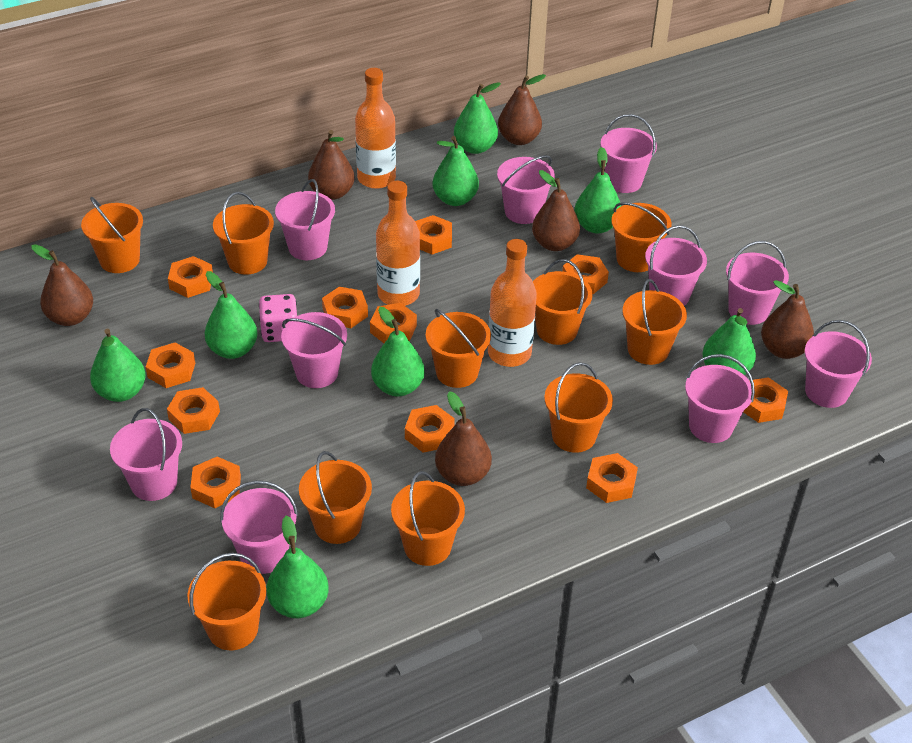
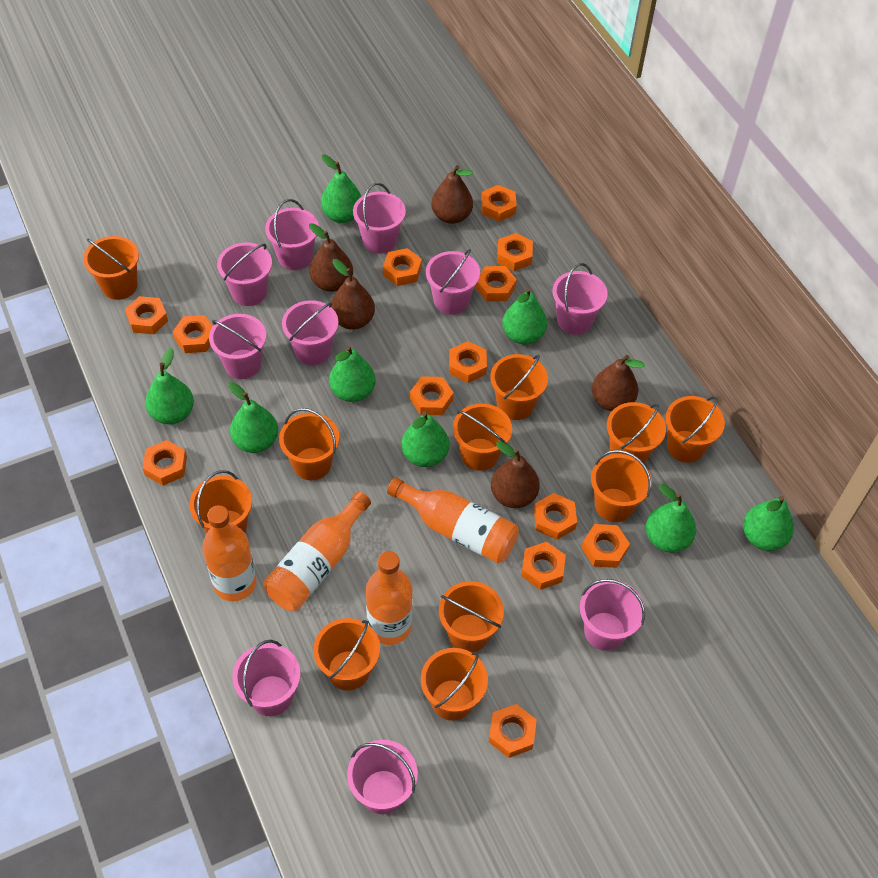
brown pear: 6 -> 5
orange bottle: 3 -> 4
orange bucket: 10 -> 11
orange nut: 11 -> 13
pink dice: 1 -> 0

